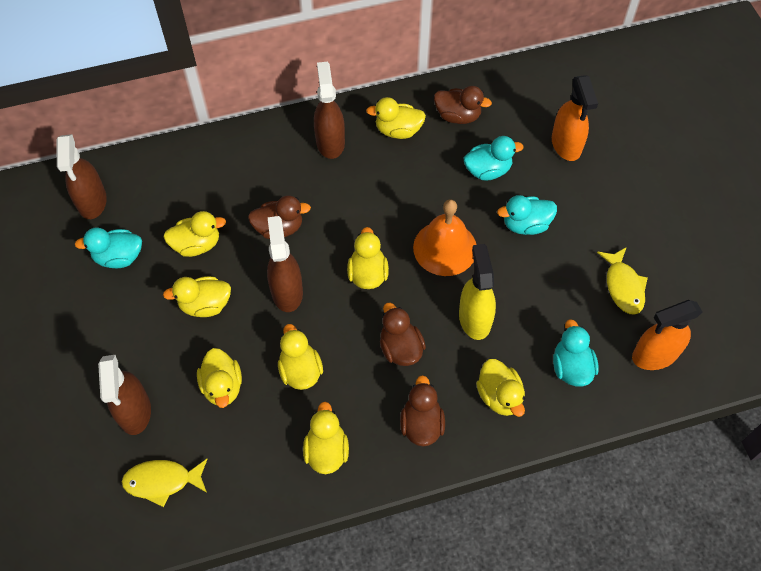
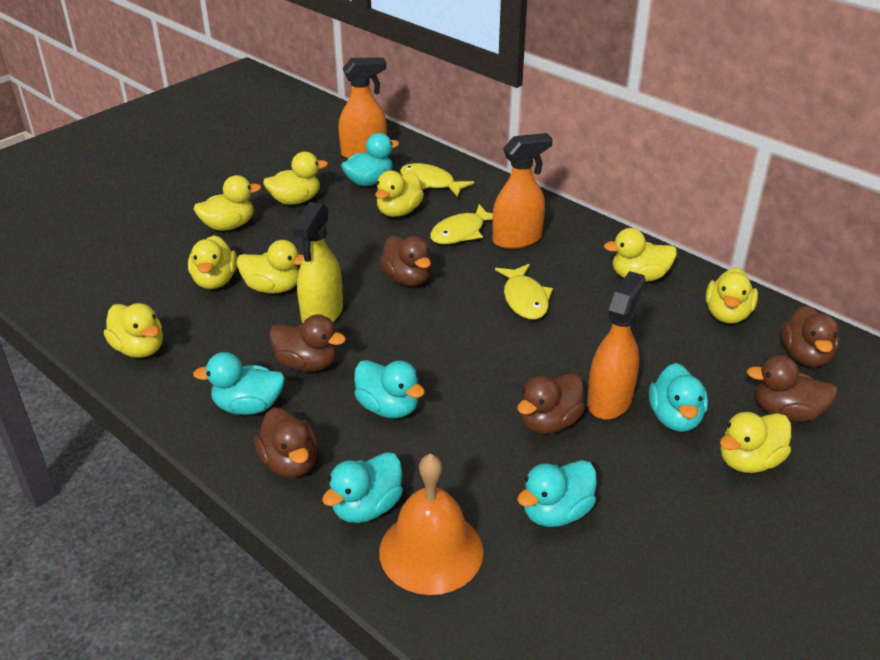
brown duck: 4 -> 6
brown spray bottle: 4 -> 0
orange spray bottle: 2 -> 3
turquoise duck: 4 -> 6
yellow duck: 8 -> 9
yellow fish: 2 -> 3

